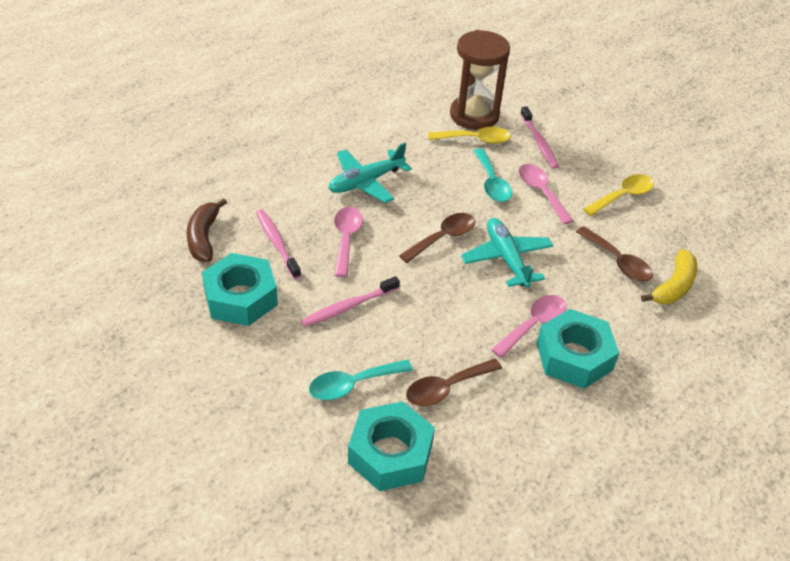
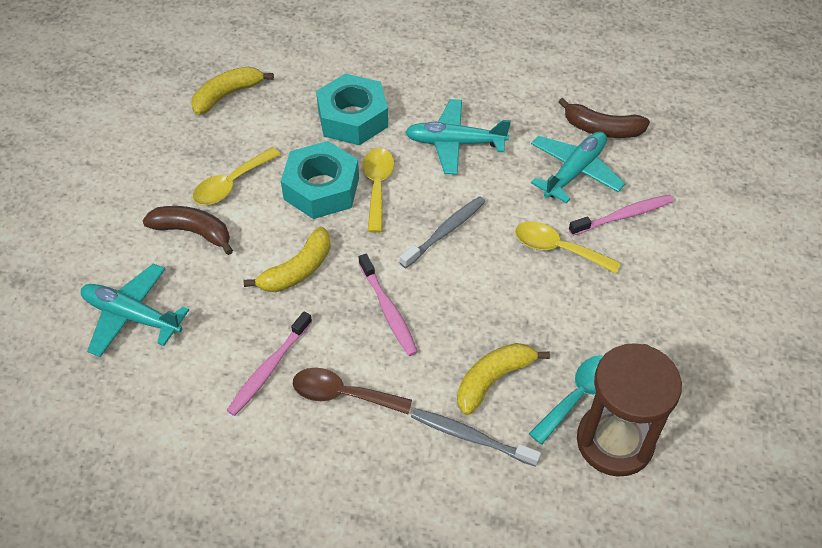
brown banana: 1 -> 2
brown spoon: 3 -> 1
grey toothbrush: 0 -> 2
pink spoon: 3 -> 0
turquoise nut: 3 -> 2
turquoise plane: 2 -> 3
turquoise spoon: 2 -> 1
yellow banana: 1 -> 3
yellow spoon: 2 -> 3

